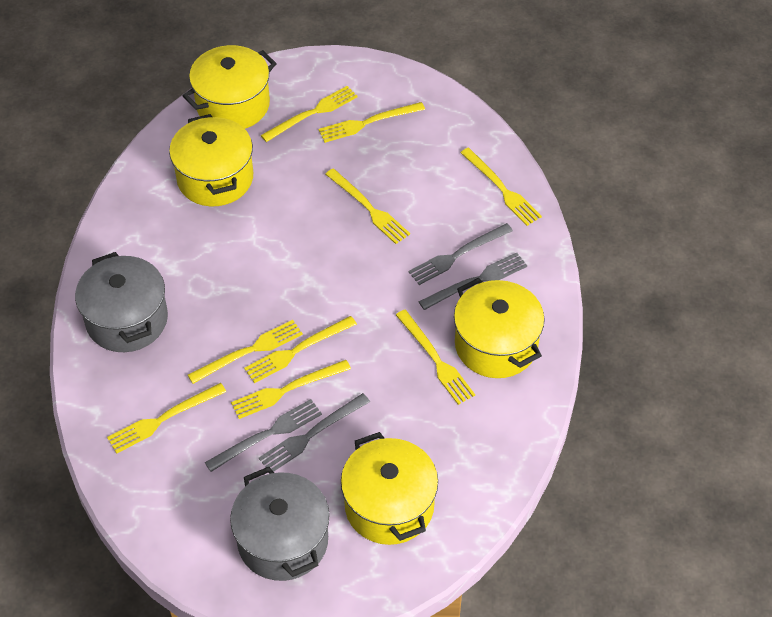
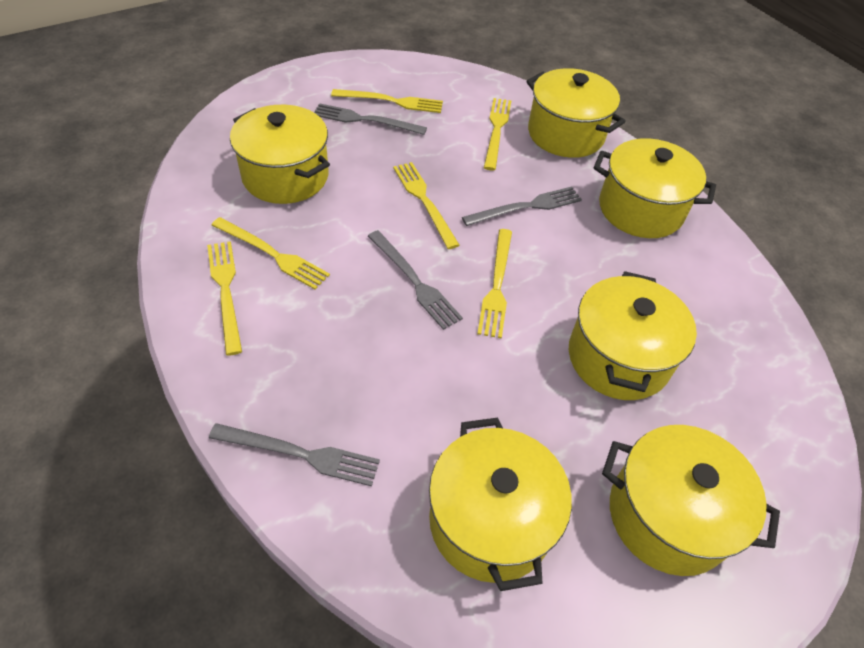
grey pot: 2 -> 0
yellow fork: 9 -> 6
yellow pot: 4 -> 6

